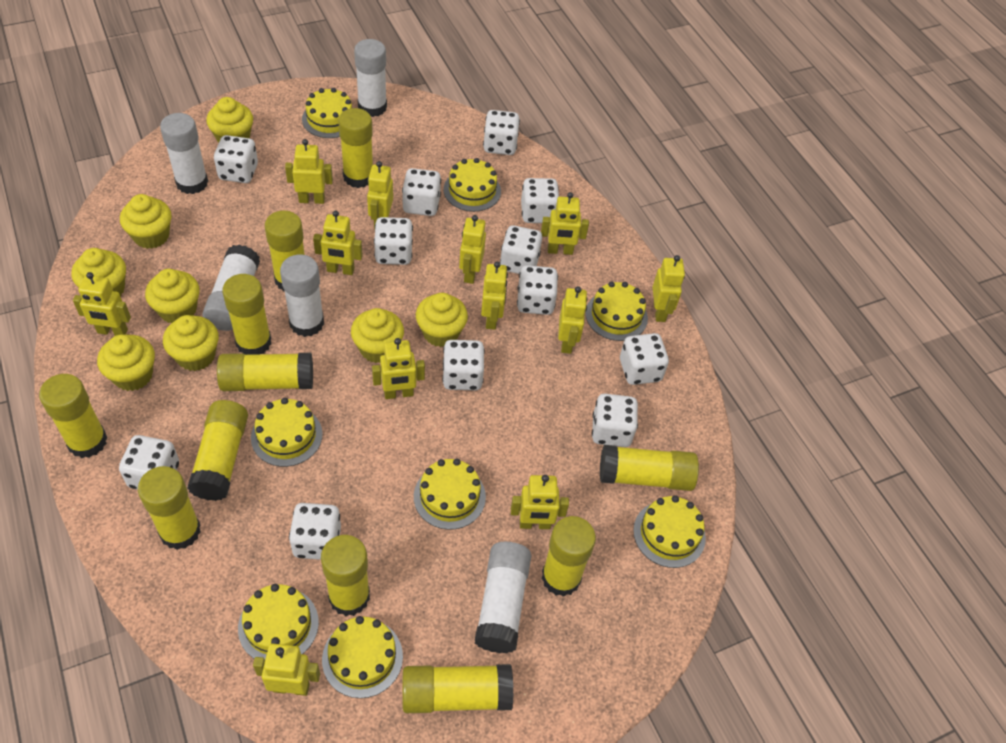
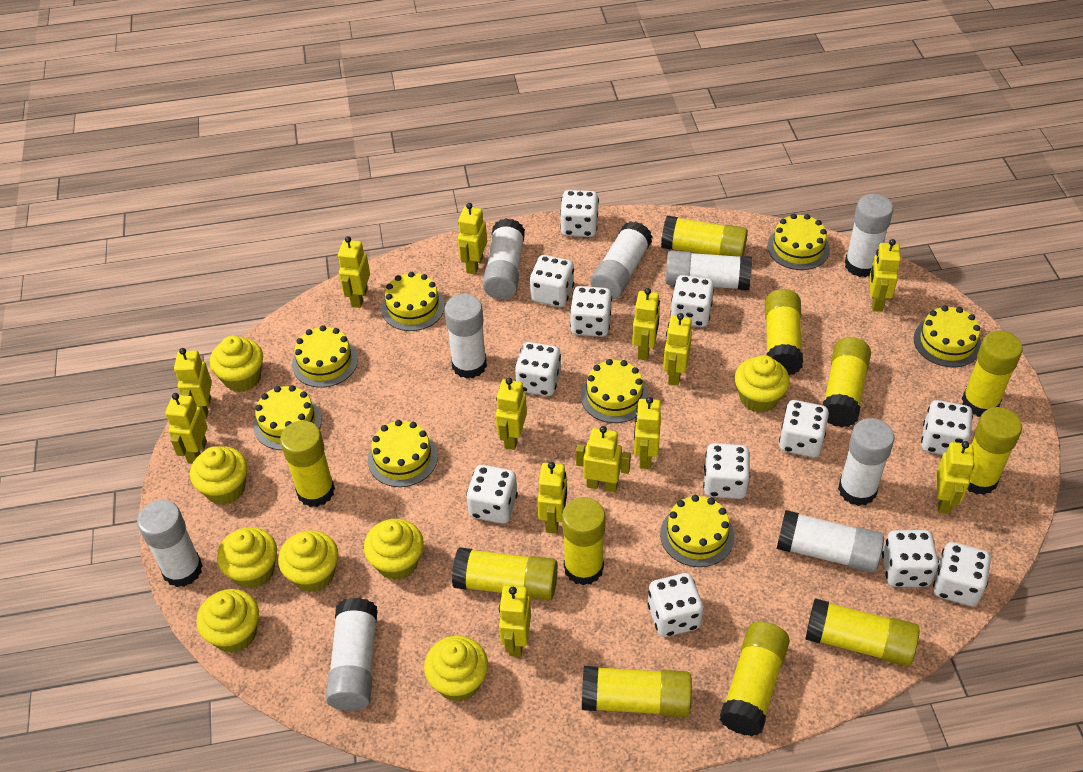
white glue stick: 5 -> 9
yellow robot: 12 -> 13

